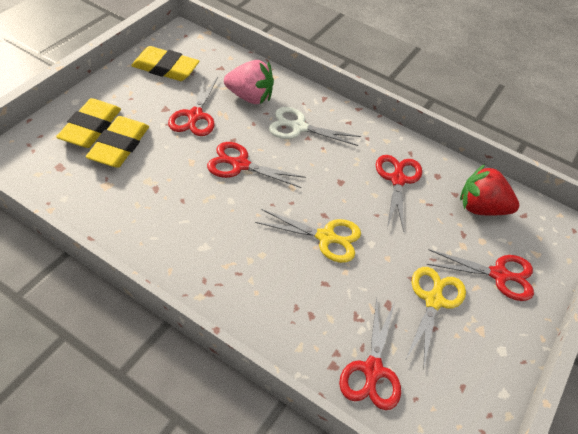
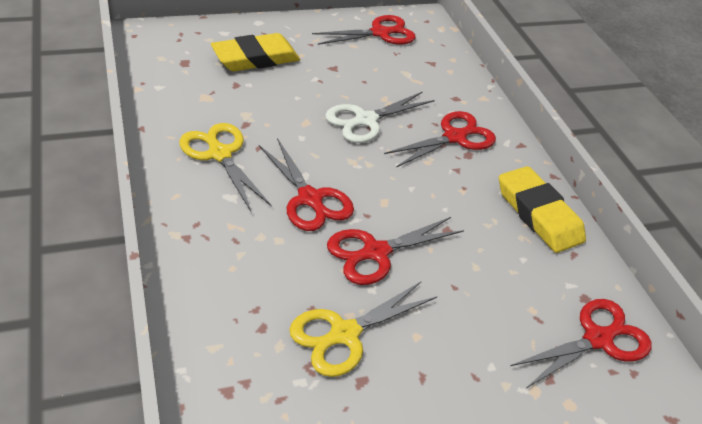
pink strawberry: 1 -> 0
red strawberry: 1 -> 0
yellow eraser: 3 -> 2

